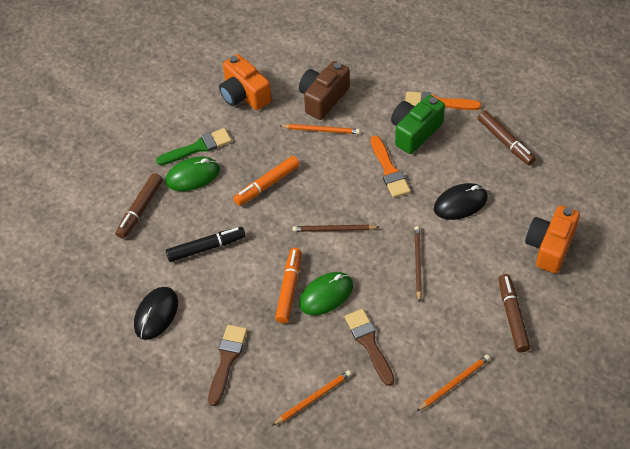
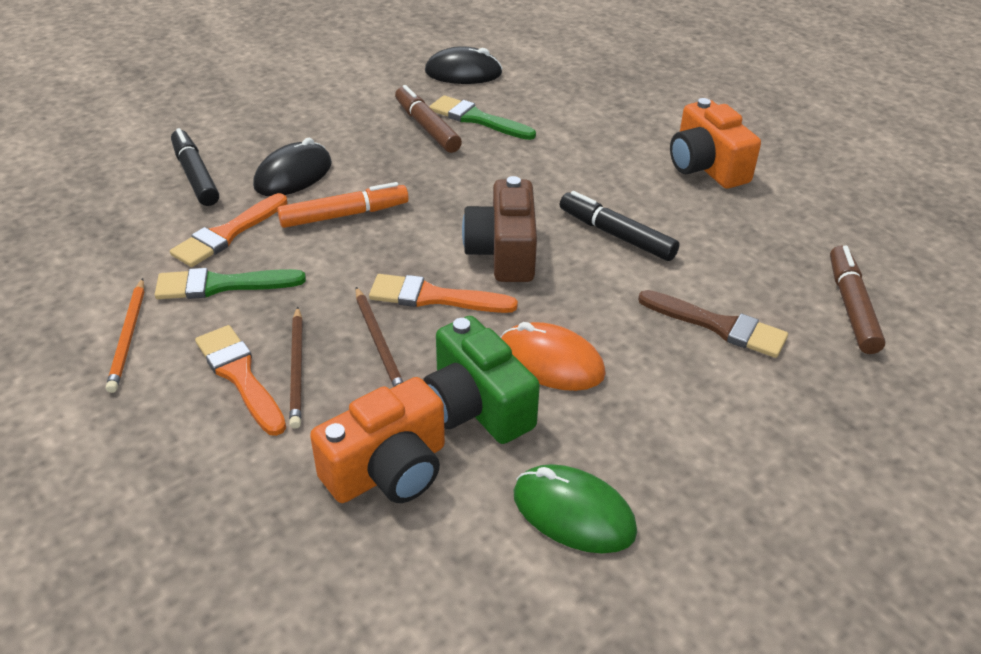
black marker: 1 -> 2
brown brush: 2 -> 1
brown marker: 3 -> 2
green brush: 1 -> 2
green mouse: 2 -> 1
orange brush: 2 -> 3
orange marker: 2 -> 1
orange mouse: 0 -> 1
orange pencil: 3 -> 1

